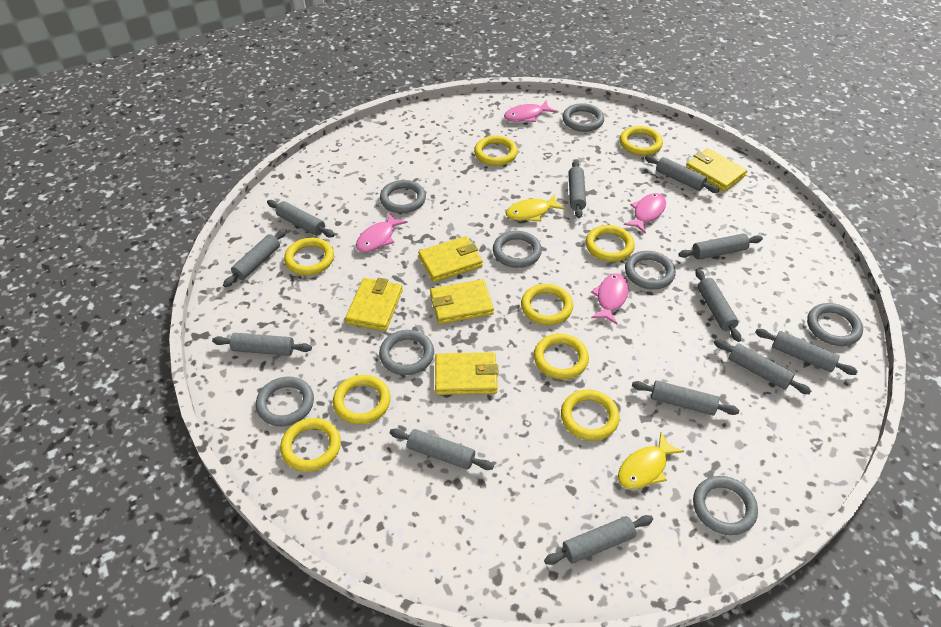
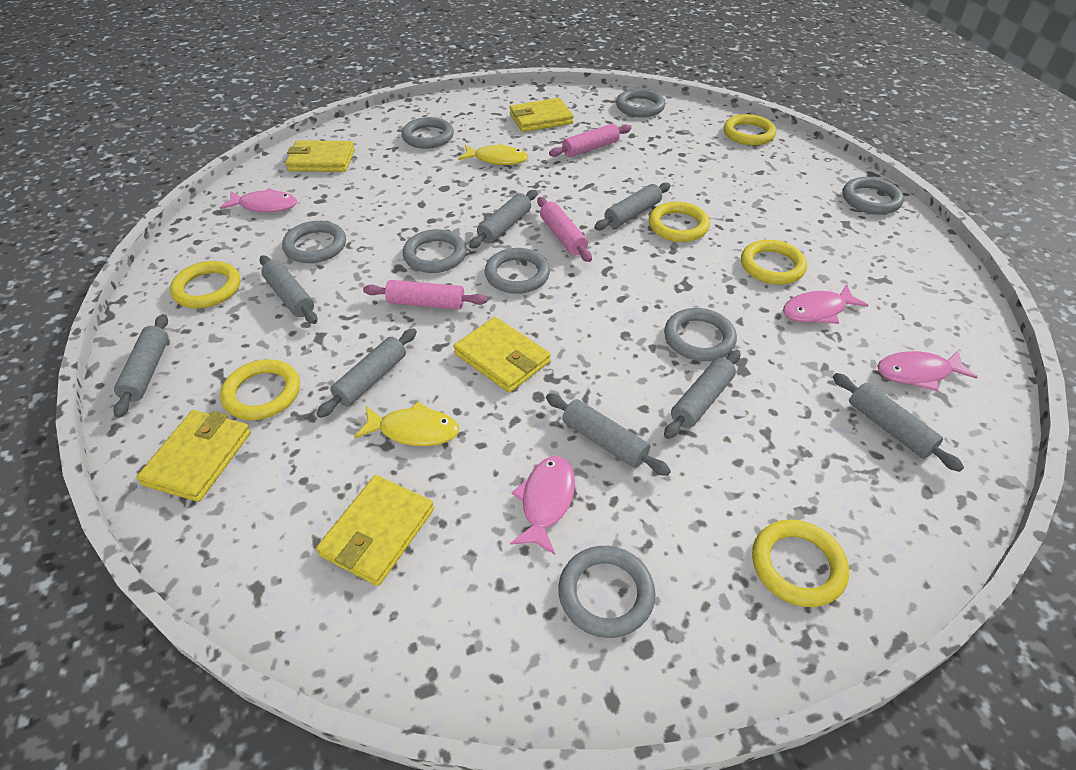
grey rolling pin: 12 -> 8
pink rolling pin: 0 -> 3
yellow ring: 9 -> 6

